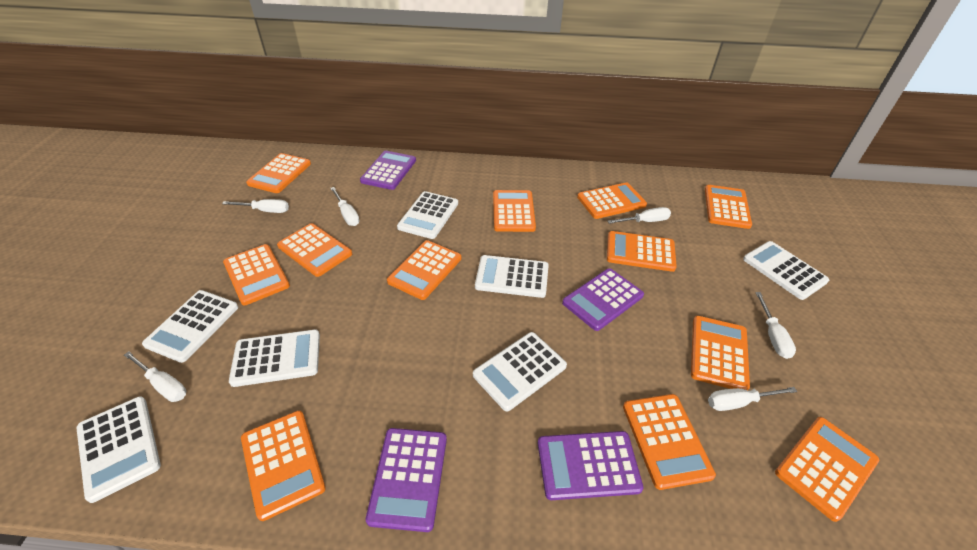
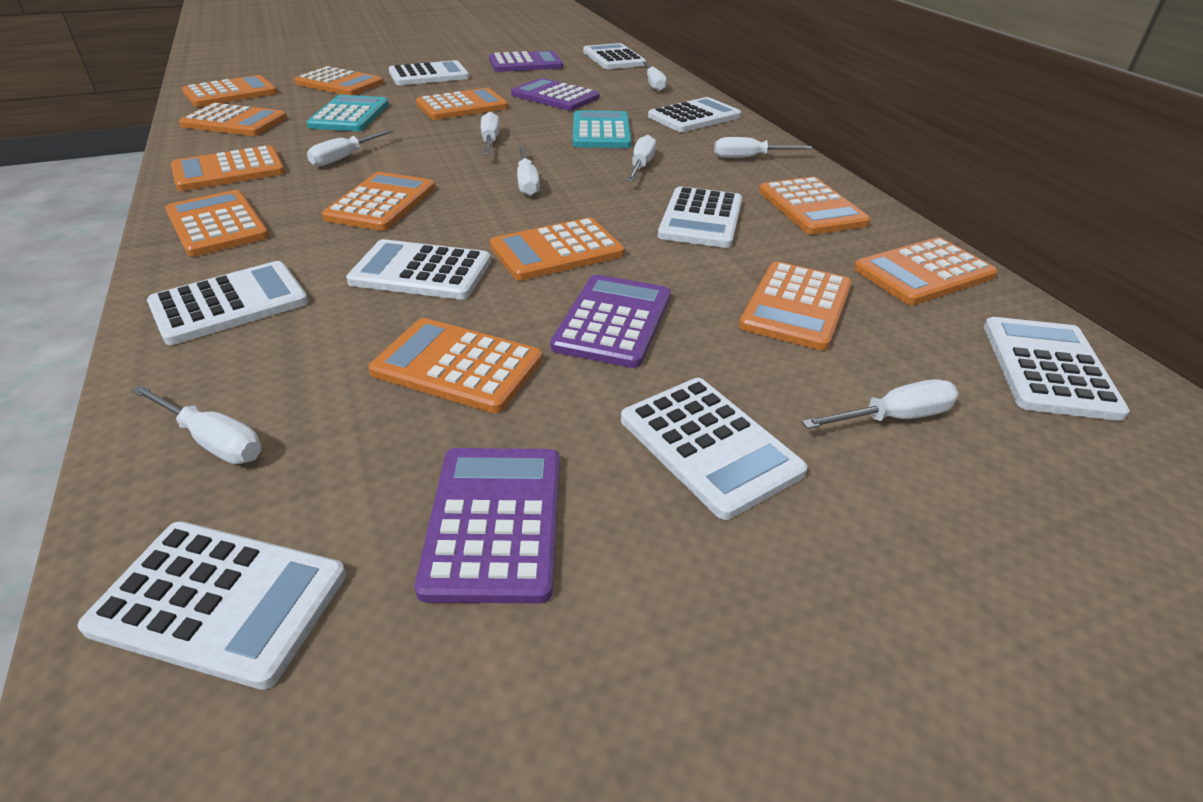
turquoise calculator: 0 -> 2
white calculator: 7 -> 9
white screwdriver: 6 -> 8

